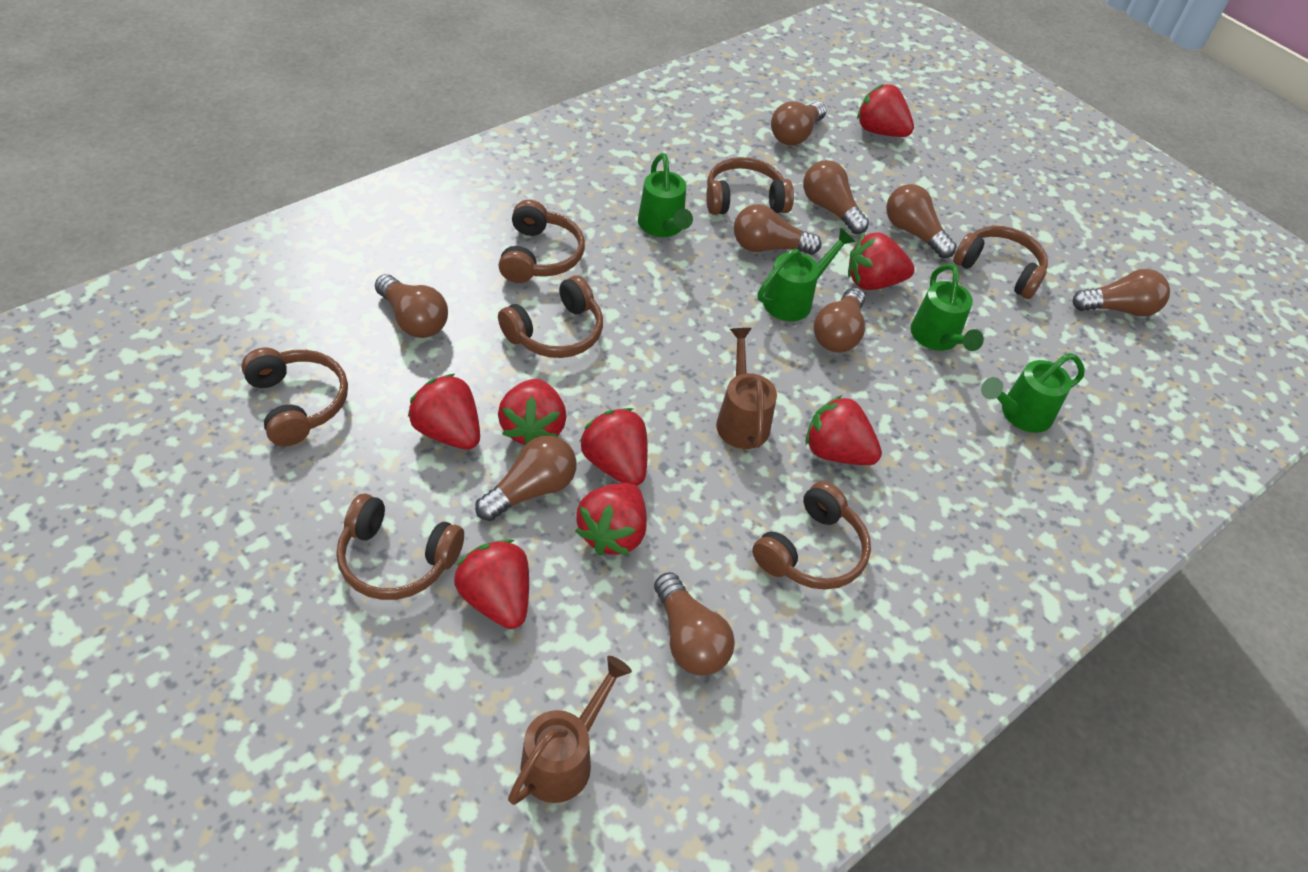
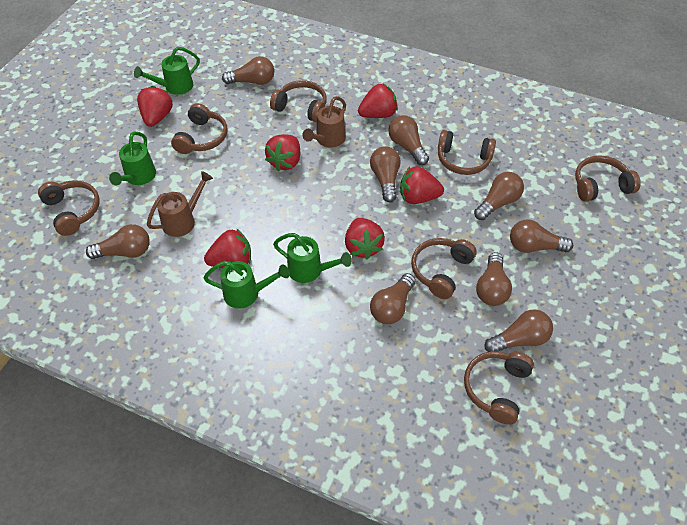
red strawberry: 8 -> 6

